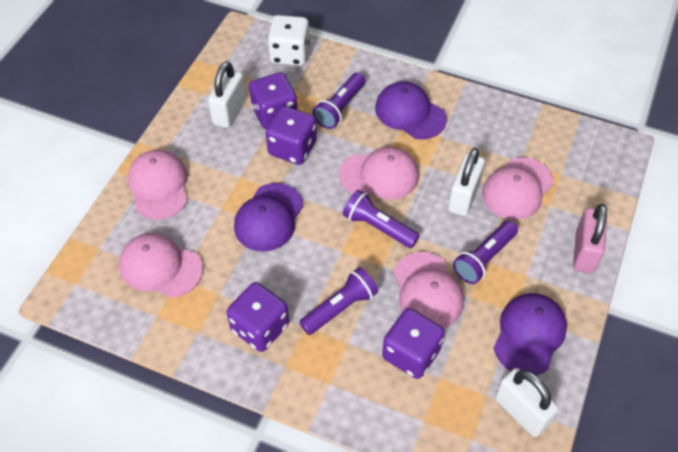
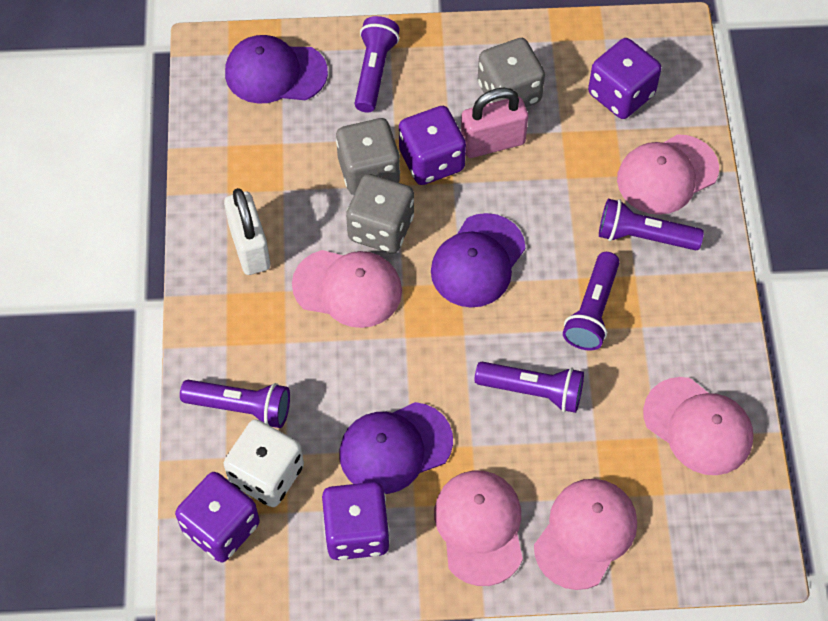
grey dice: 0 -> 3
purple flashlight: 4 -> 5
white padlock: 3 -> 1

